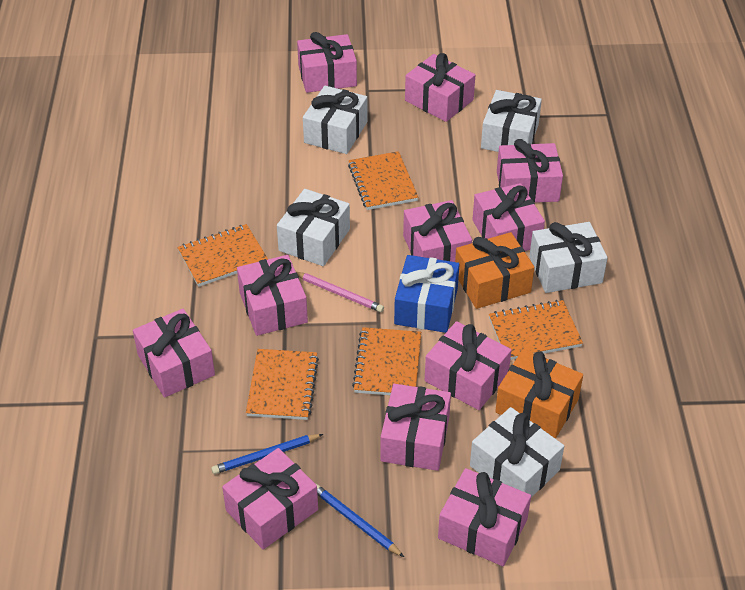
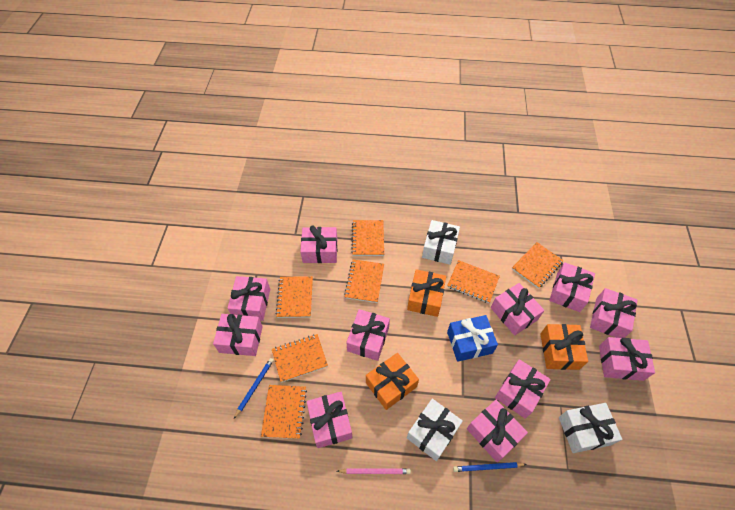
orange gift: 2 -> 3
orange notebook: 5 -> 7
white gift: 5 -> 3

